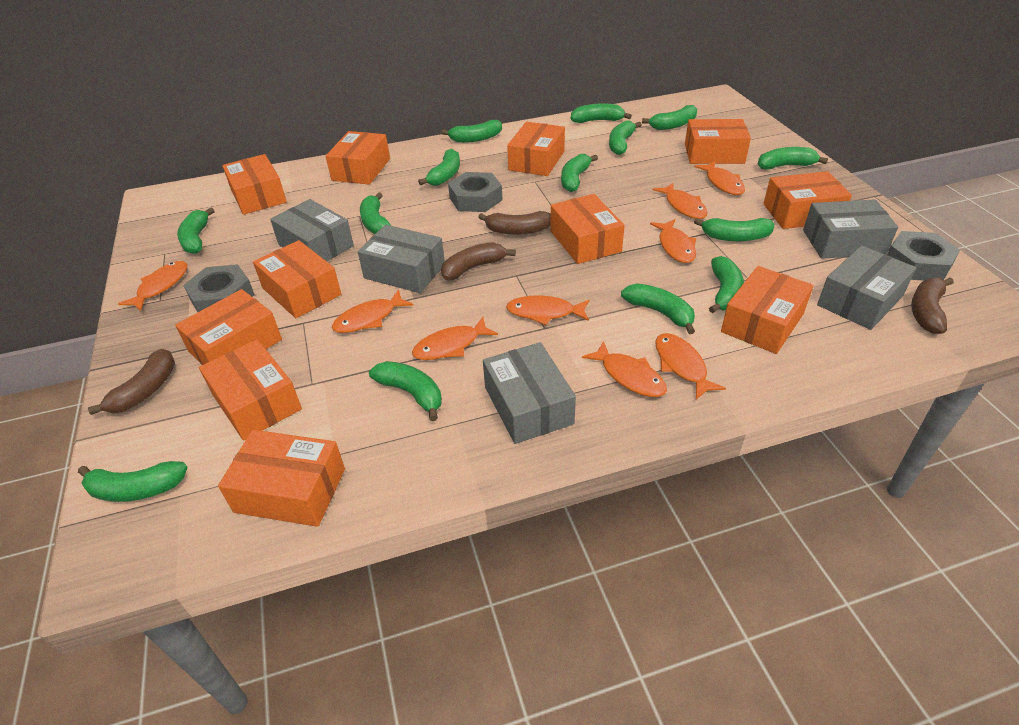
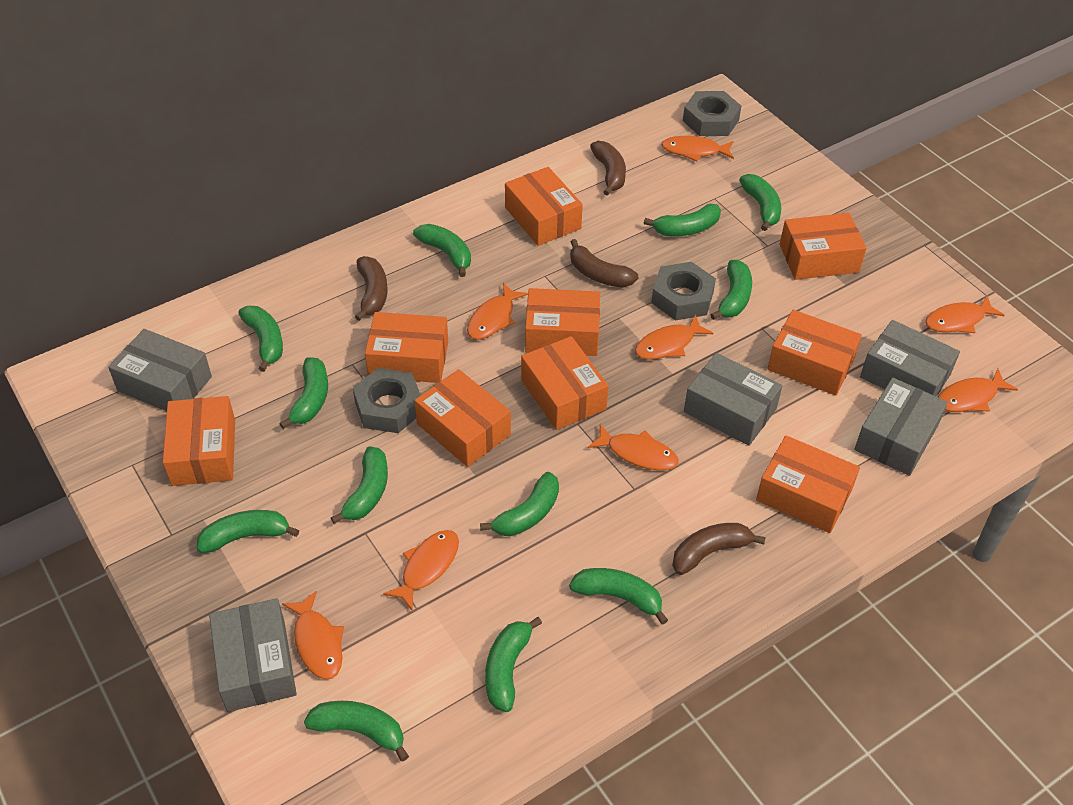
green banana: 14 -> 12
orange box: 11 -> 9
orange fish: 9 -> 8

